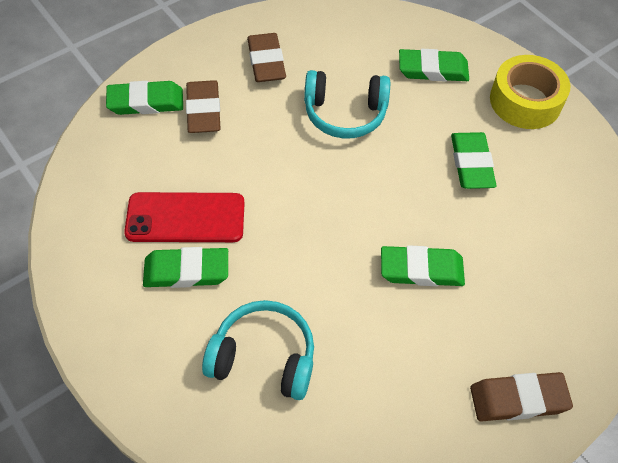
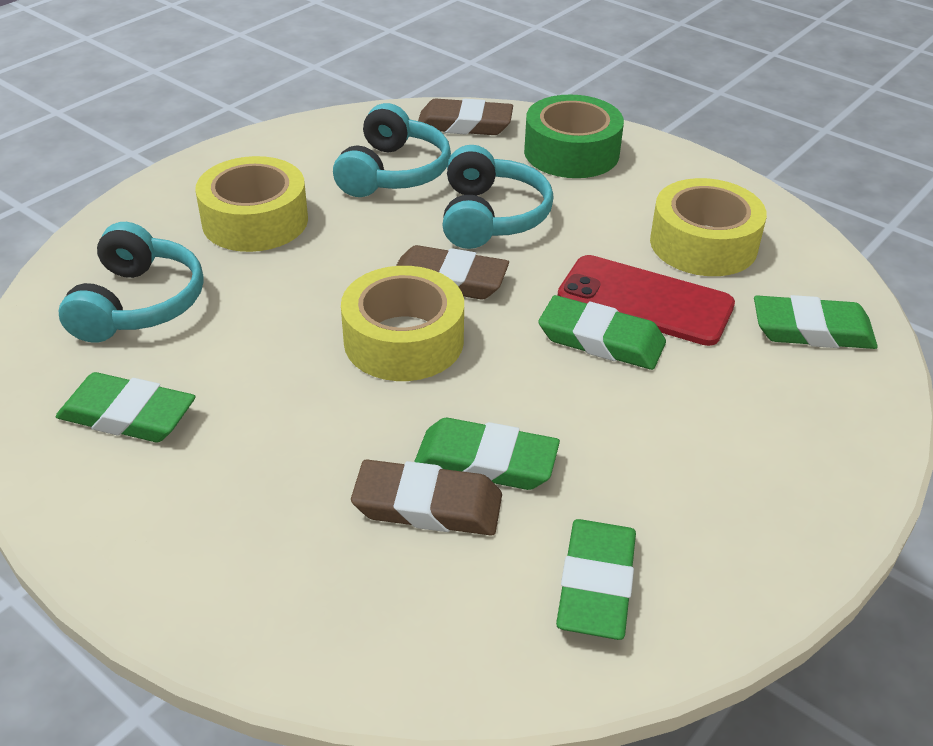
green tape: 0 -> 1
turquoise headphones: 2 -> 3
yellow tape: 1 -> 3

